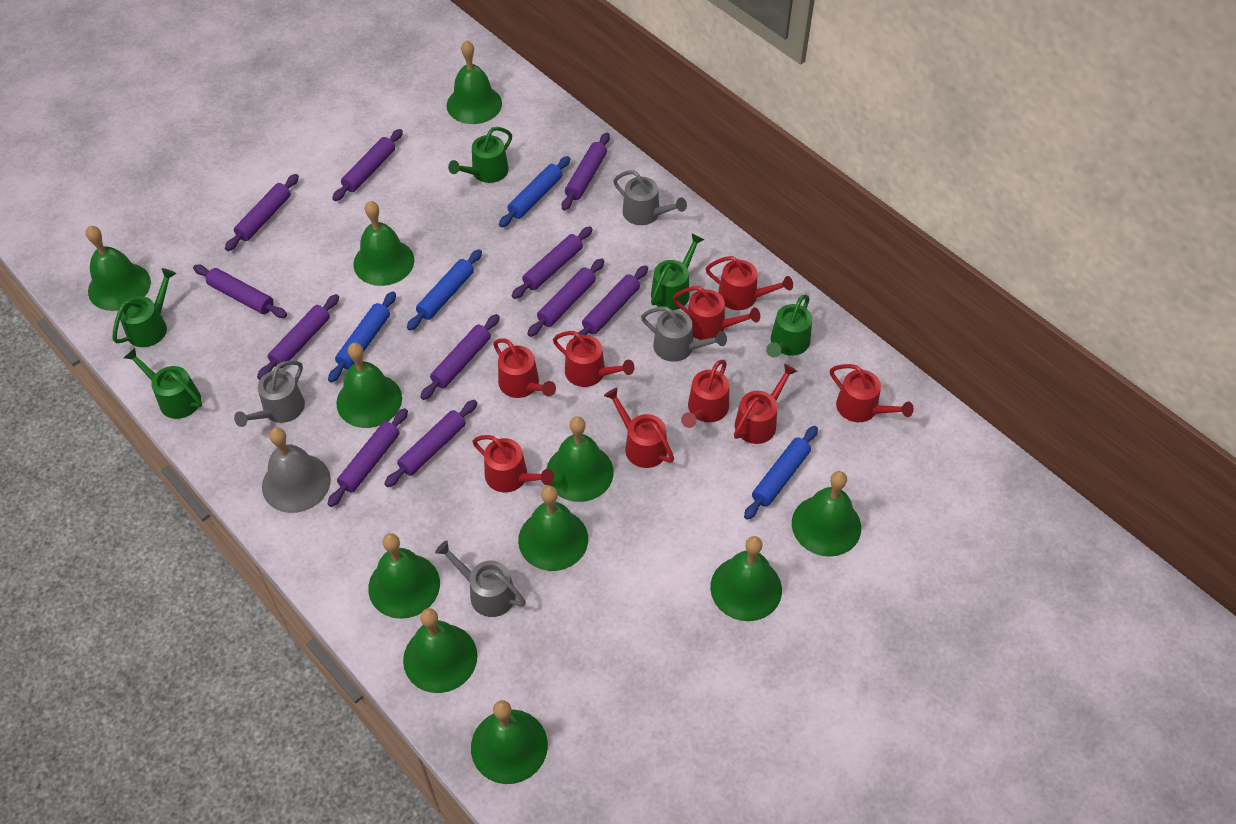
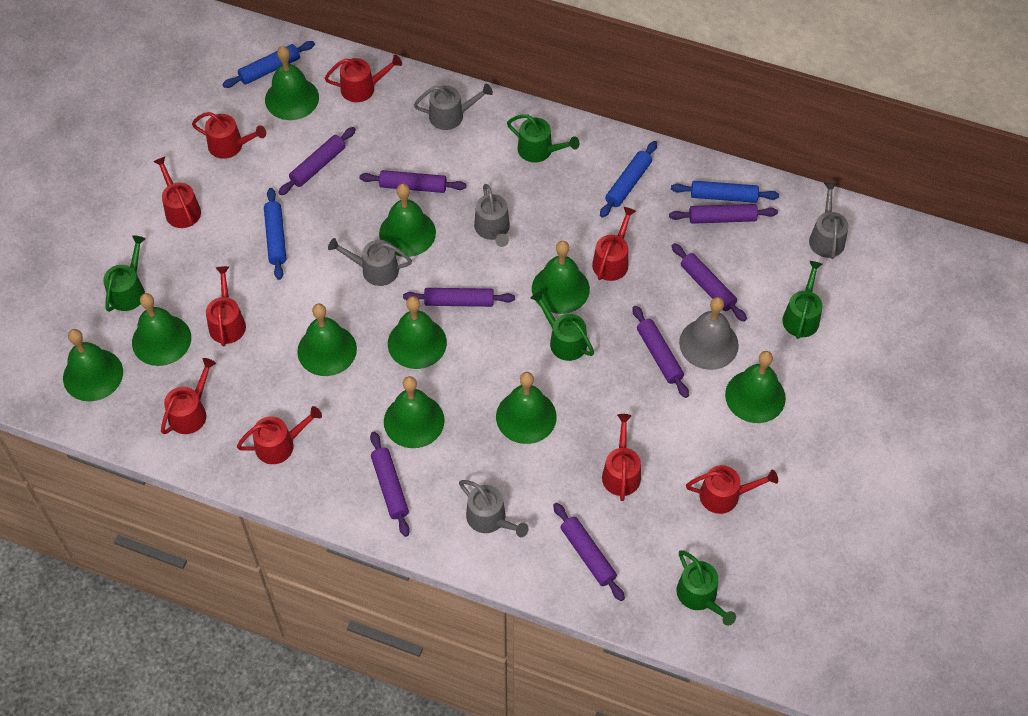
green bell: 11 -> 10
grey watering can: 4 -> 5
purple rolling pin: 11 -> 8

